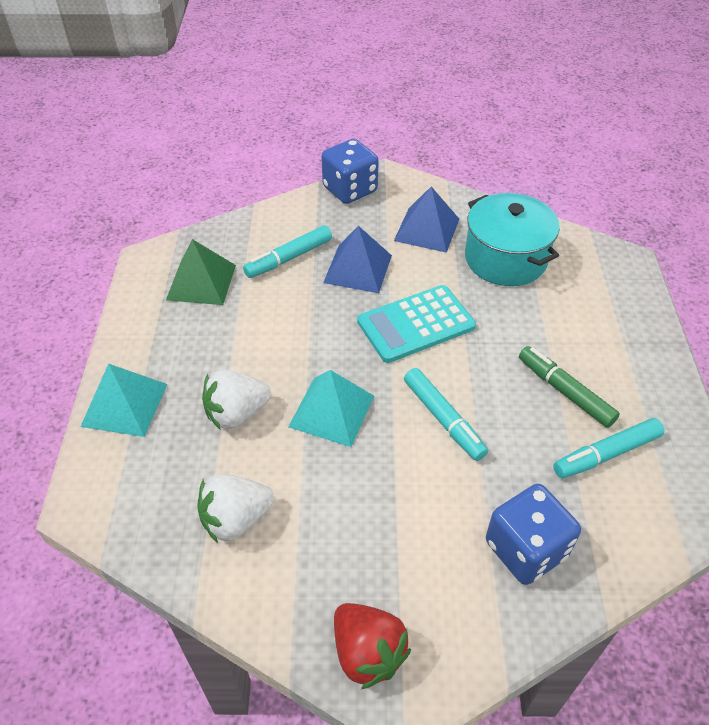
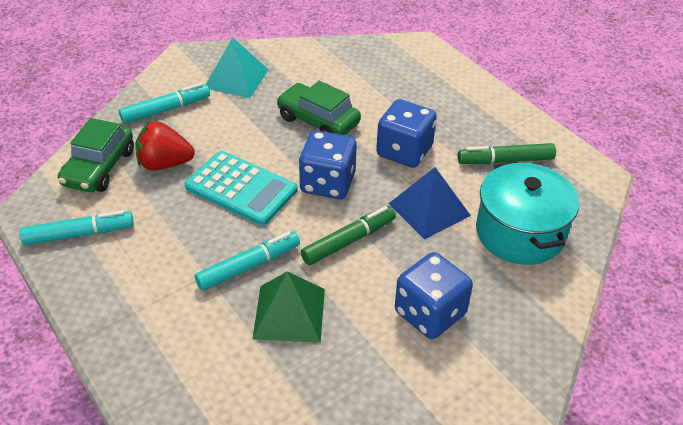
blue dice: 2 -> 3
blue pyramid: 2 -> 1
green car: 0 -> 2
green marker: 1 -> 2
turquoise pyramid: 2 -> 1
white strawberry: 2 -> 0

